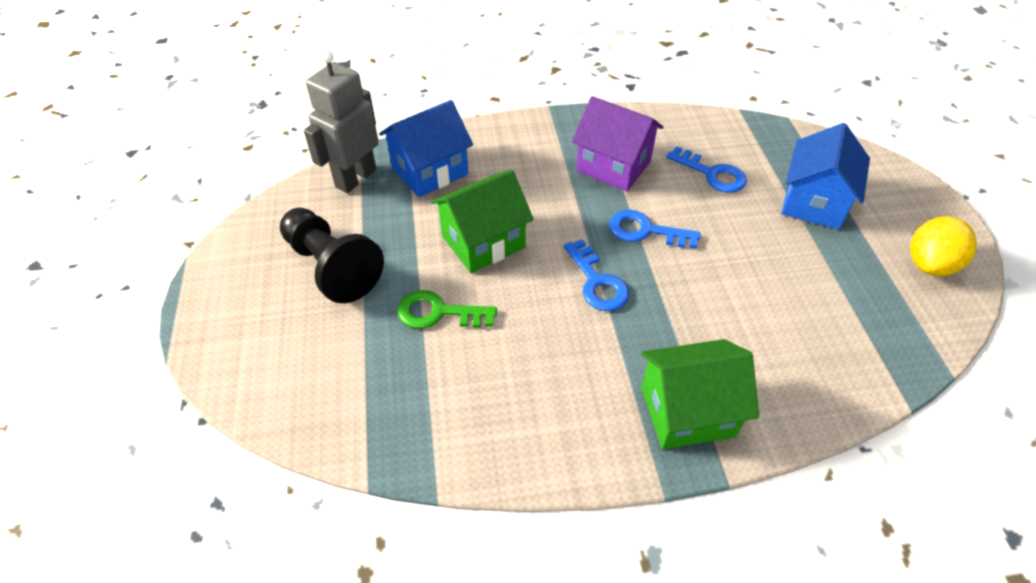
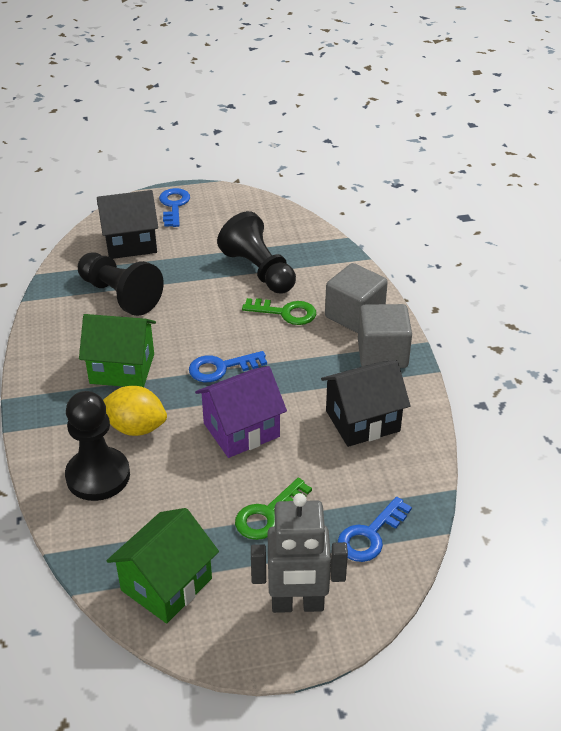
black house: 0 -> 2
black pawn: 1 -> 3
blue house: 2 -> 0
green key: 1 -> 2
grey cube: 0 -> 2

